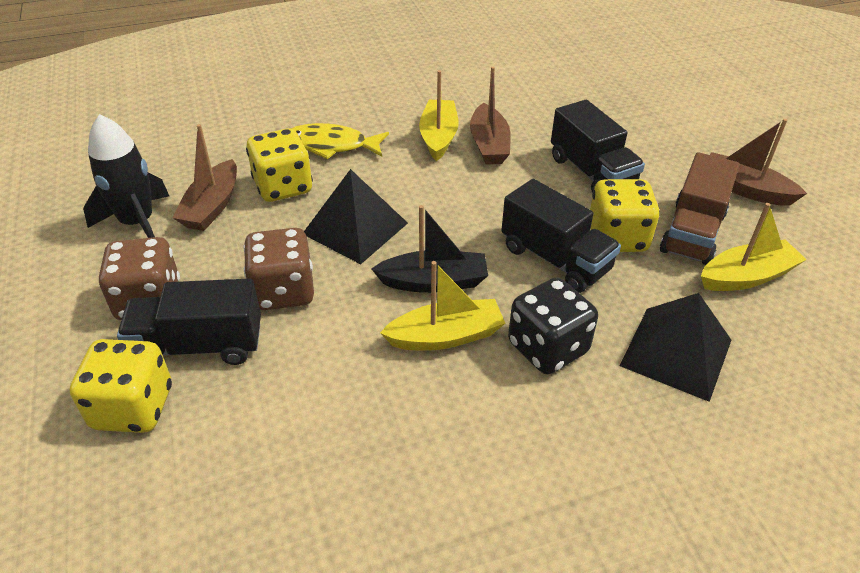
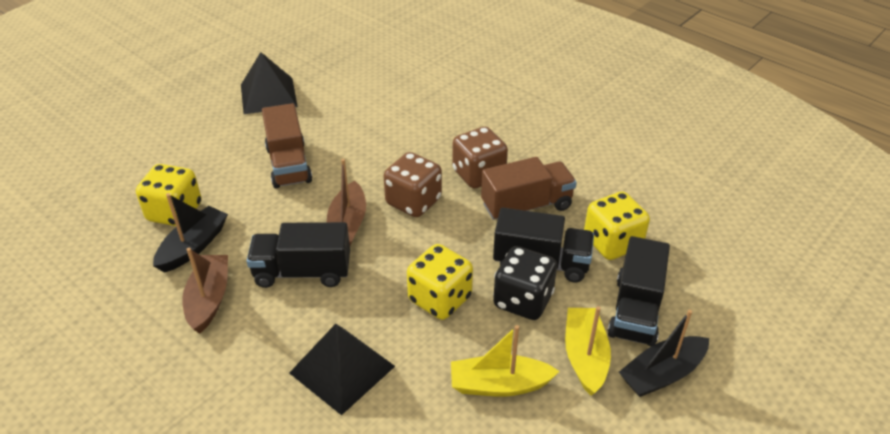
black boat: 1 -> 2
black rocket: 1 -> 0
brown boat: 3 -> 2
brown truck: 1 -> 2
yellow boat: 3 -> 2
yellow fish: 1 -> 0

